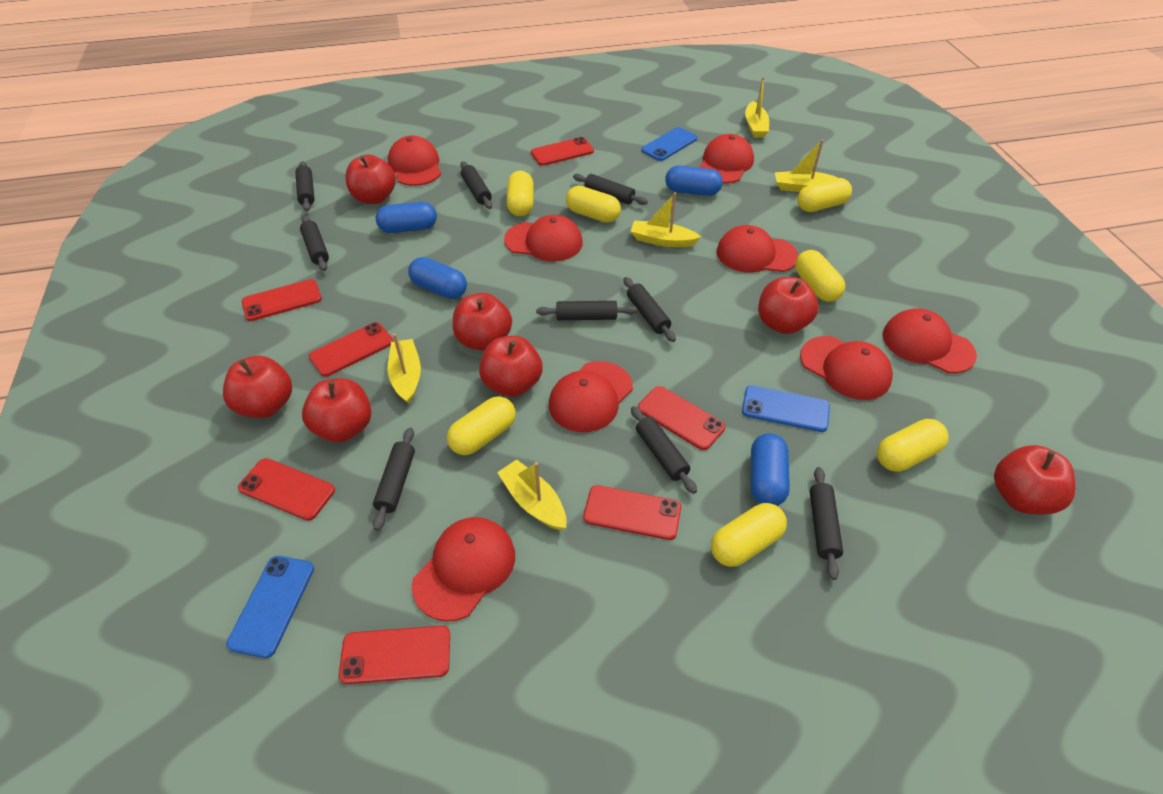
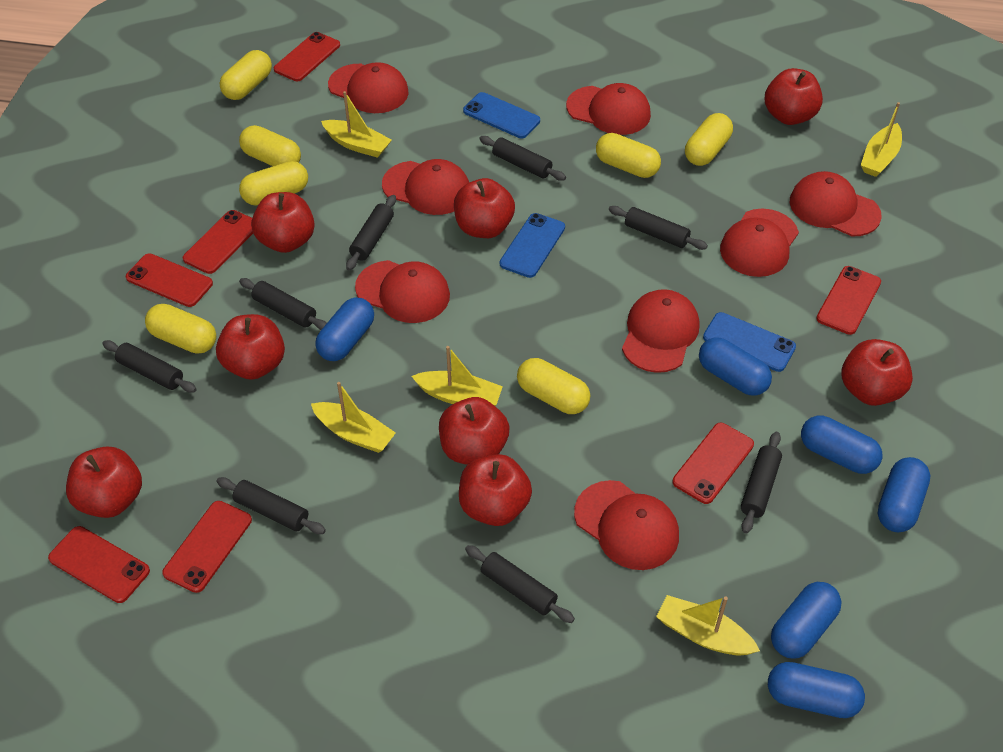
black rolling pin: 9 -> 8
blue capsule: 4 -> 6
red apple: 7 -> 8

